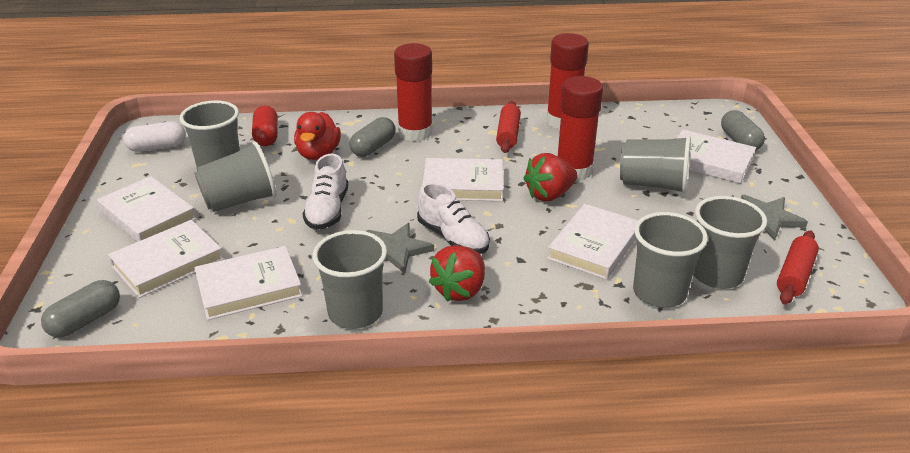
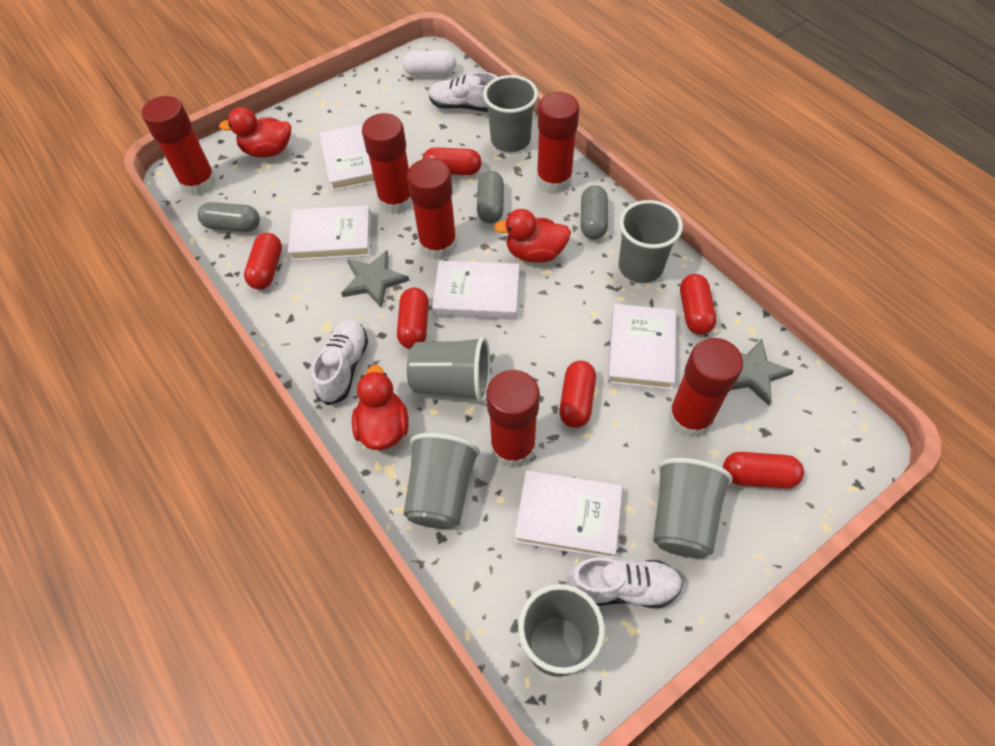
red capsule: 1 -> 6
red duck: 1 -> 3
red glue stick: 3 -> 6
red rolling pin: 2 -> 0
red strawberry: 2 -> 0
white book: 6 -> 5
white shoe: 2 -> 3

